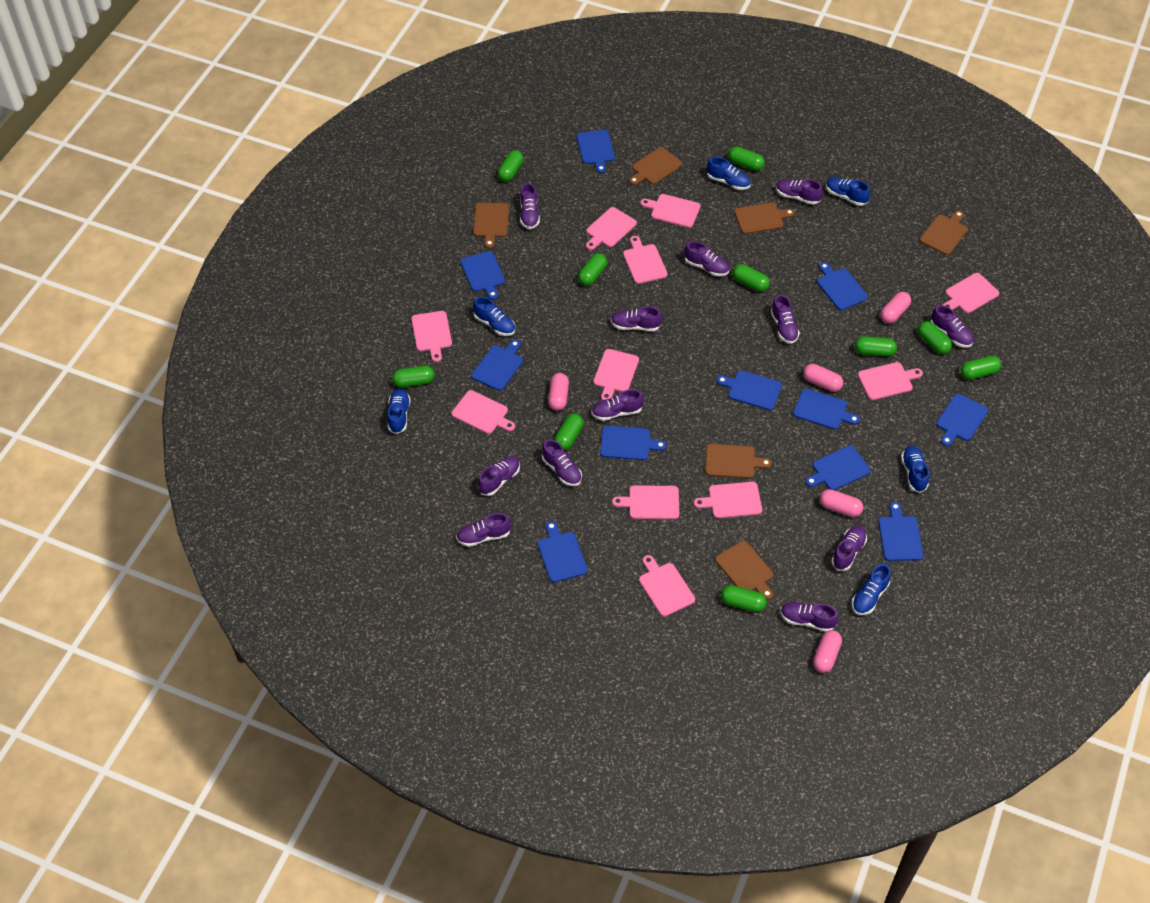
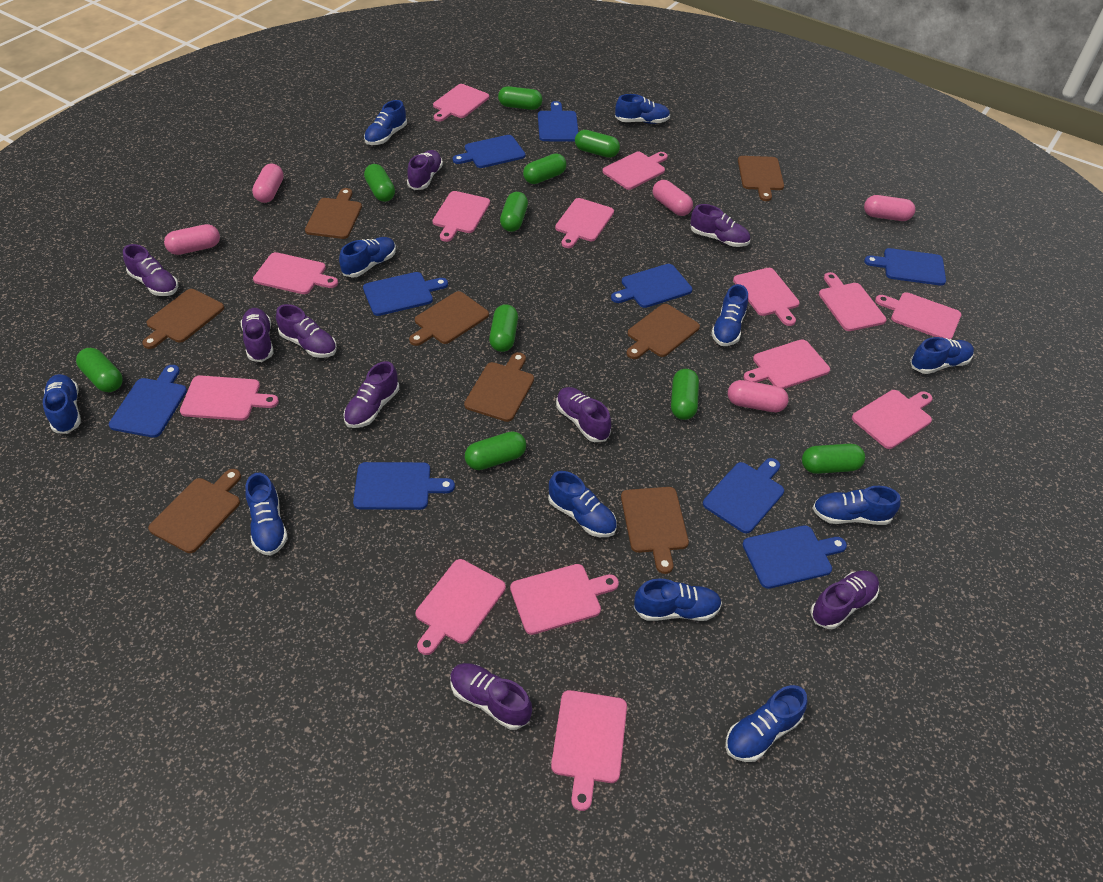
blue cutting board: 11 -> 9
blue shoe: 6 -> 11
brown cutting board: 6 -> 8
pink cutting board: 11 -> 14
purple shoe: 12 -> 9

